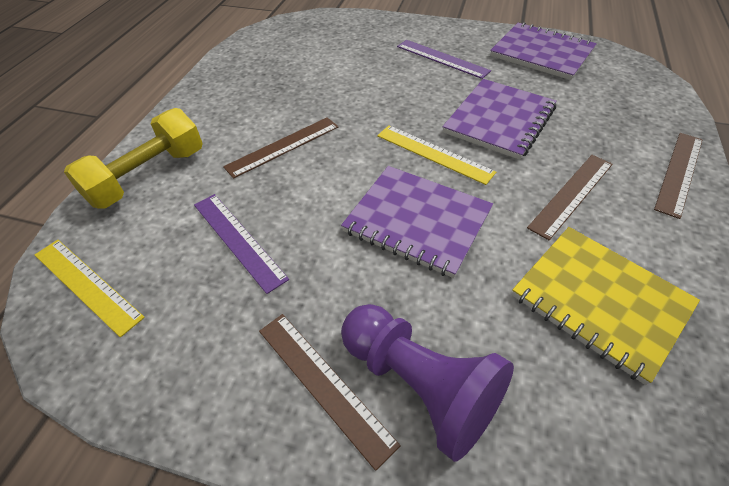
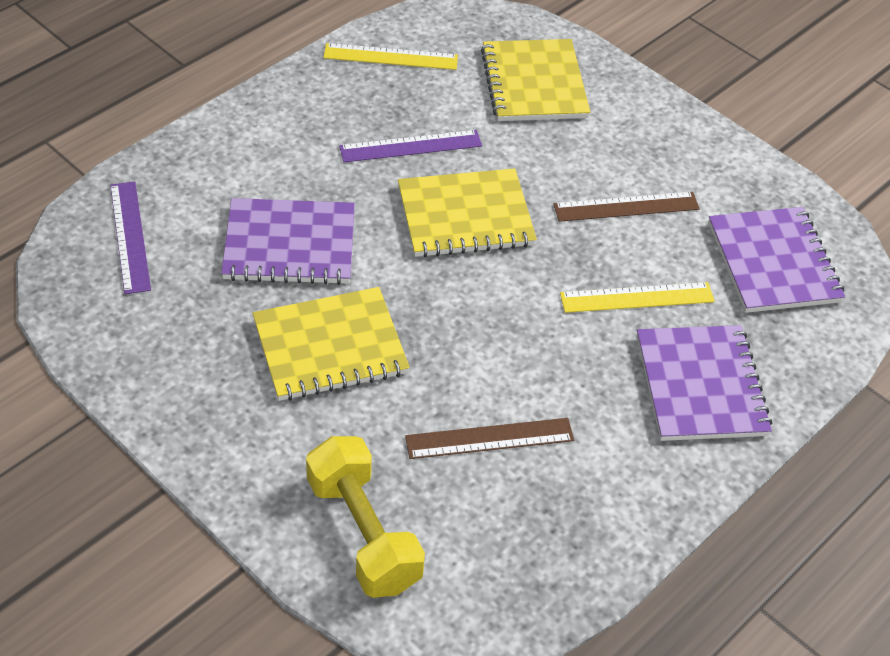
brown ruler: 4 -> 2
purple pawn: 1 -> 0
yellow notebook: 1 -> 3

